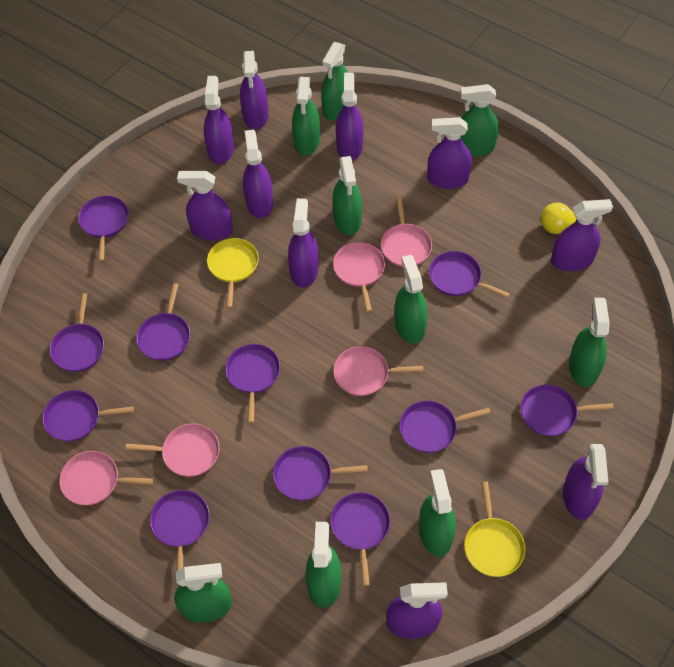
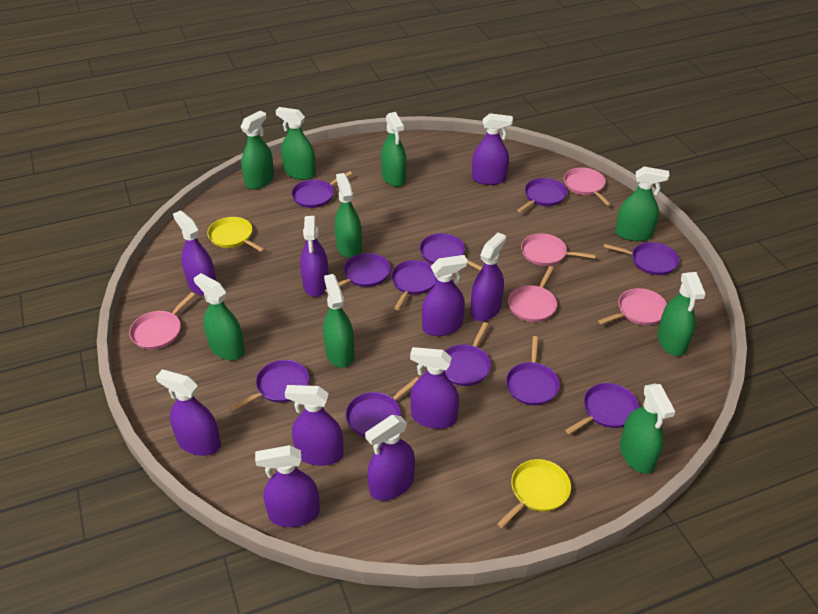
yellow light bulb: 1 -> 0

